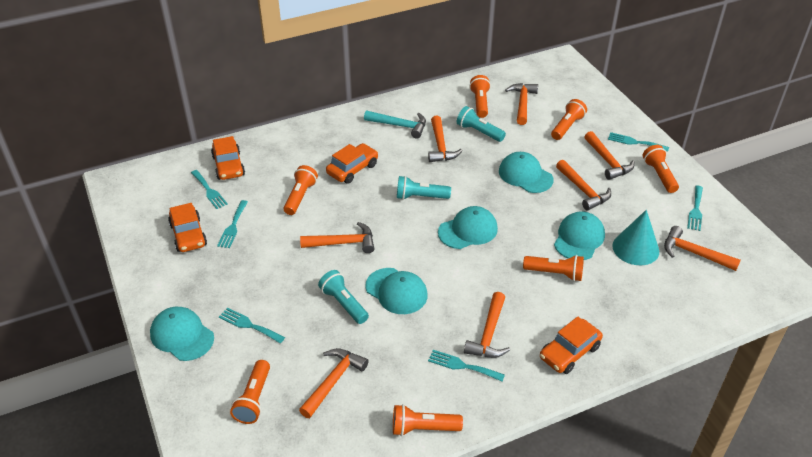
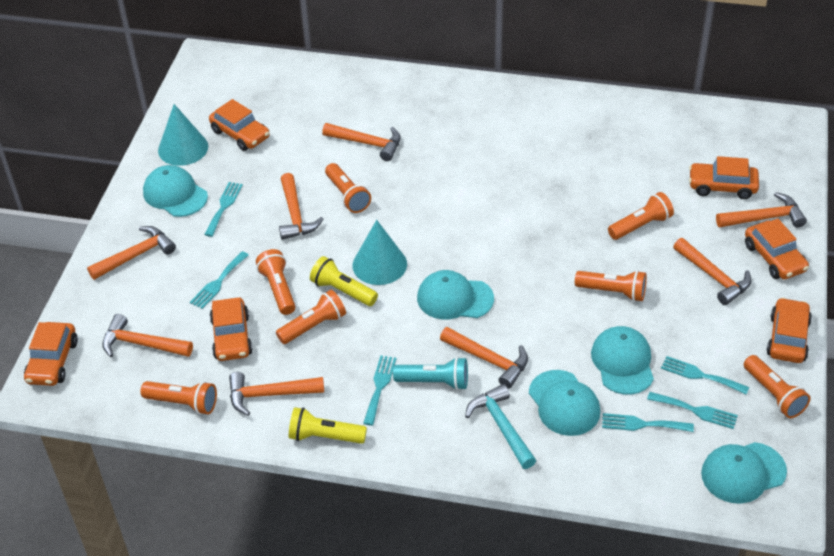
orange car: 4 -> 6
turquoise cone: 1 -> 2
turquoise flashlight: 3 -> 1
yellow flashlight: 0 -> 2

